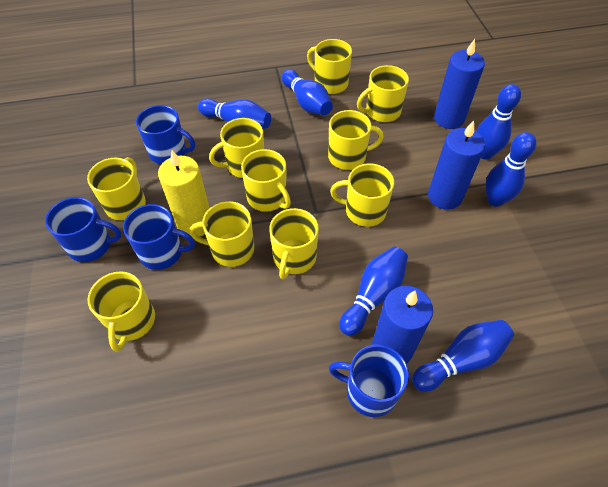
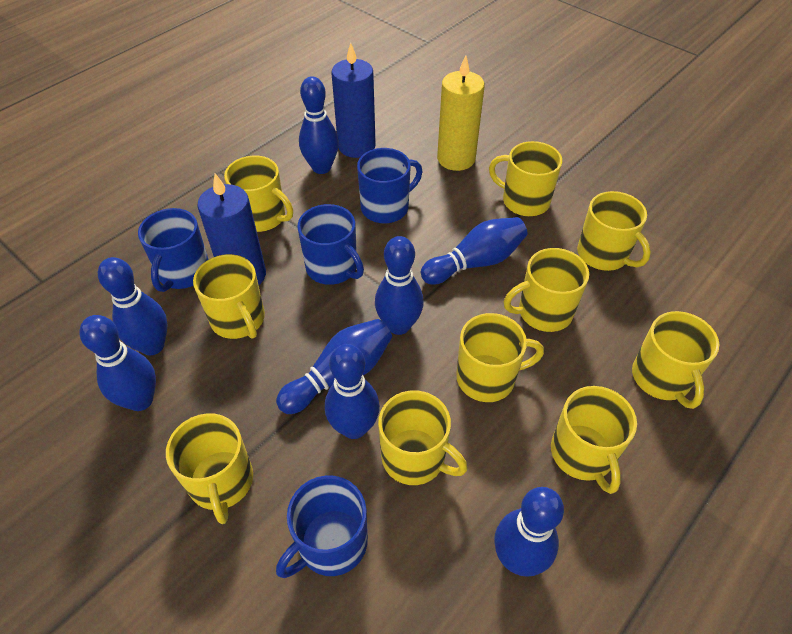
blue bowling pin: 6 -> 8
blue candle: 3 -> 2

